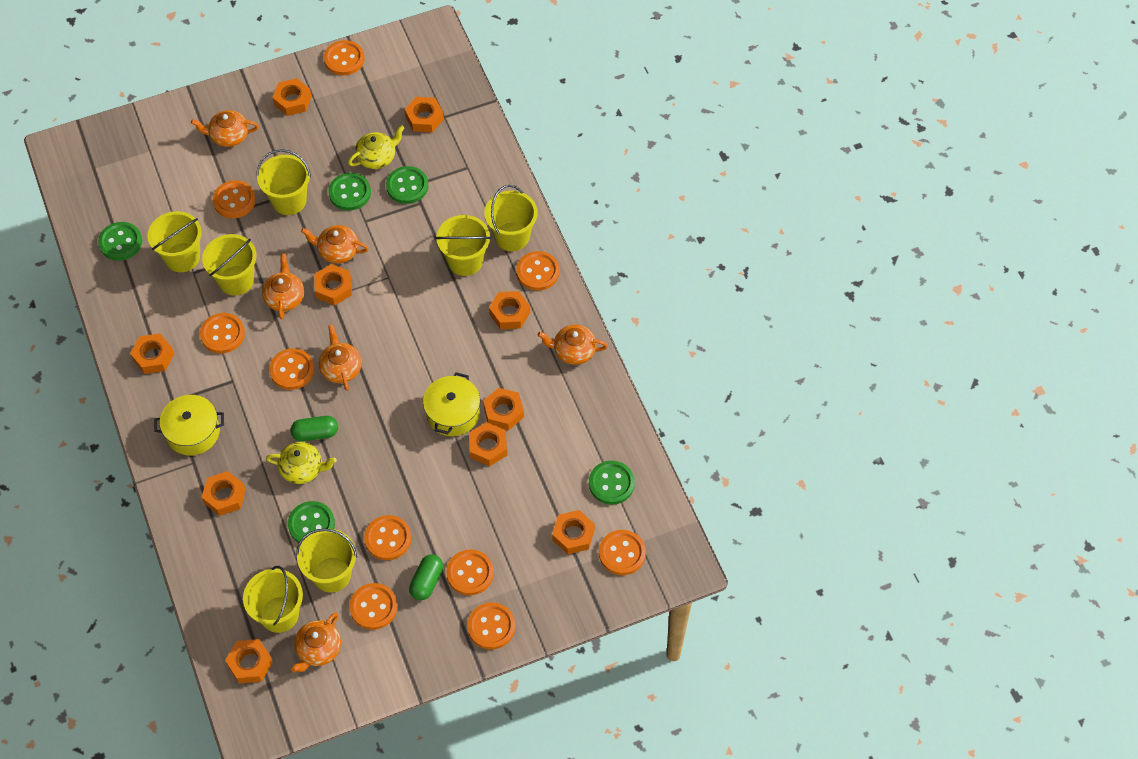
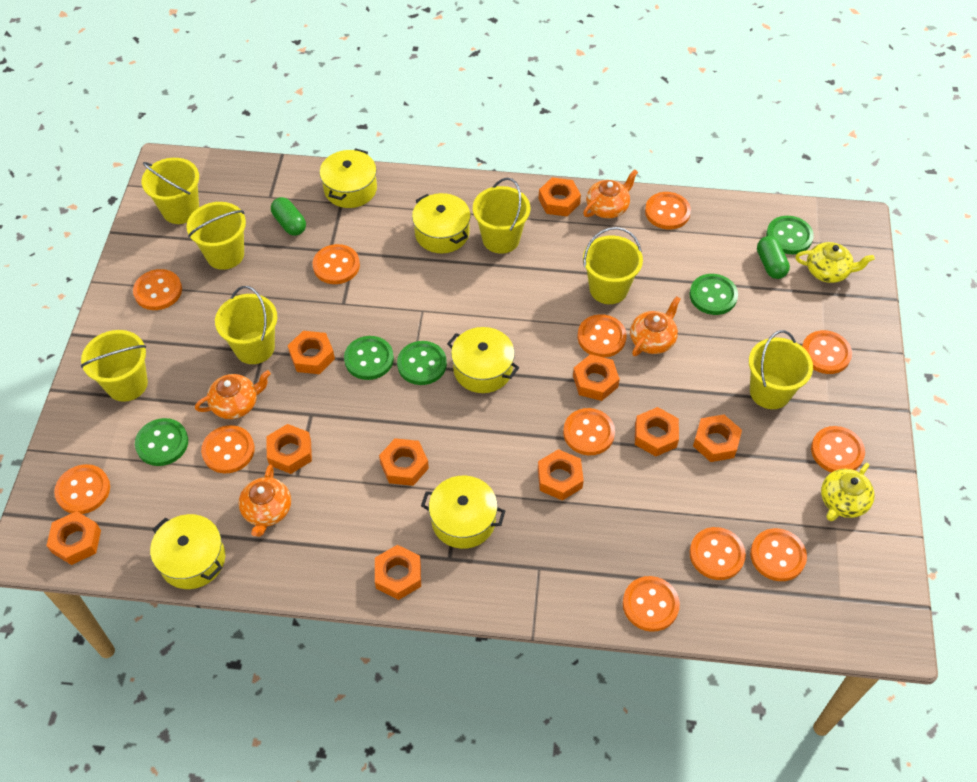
orange button: 10 -> 12
orange teapot: 6 -> 4
yellow pot: 2 -> 5

